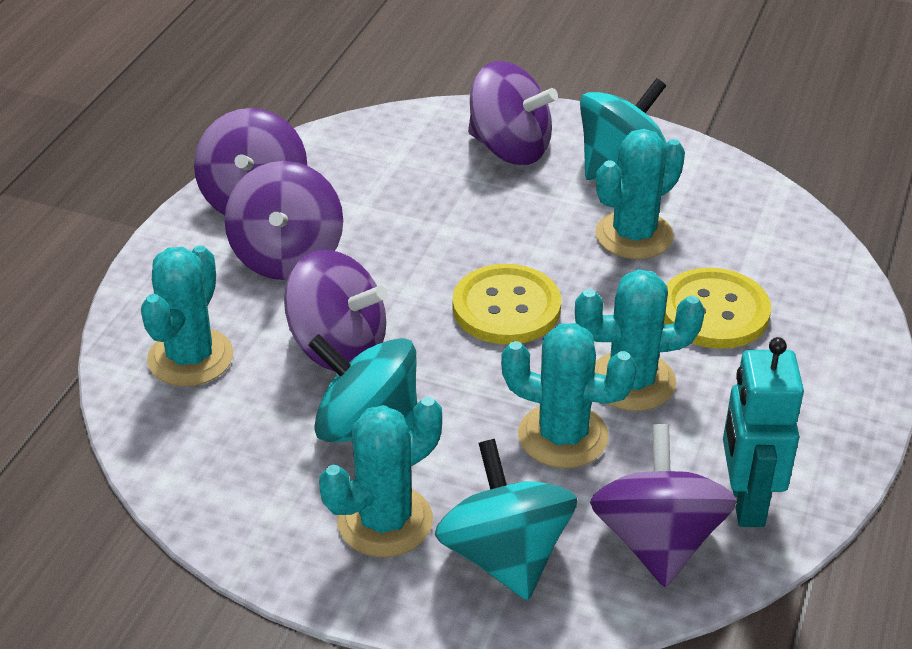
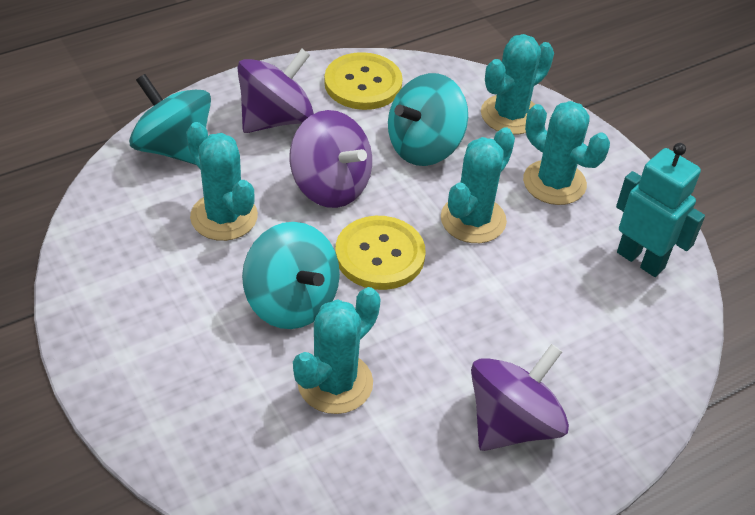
purple spinning top: 5 -> 3

